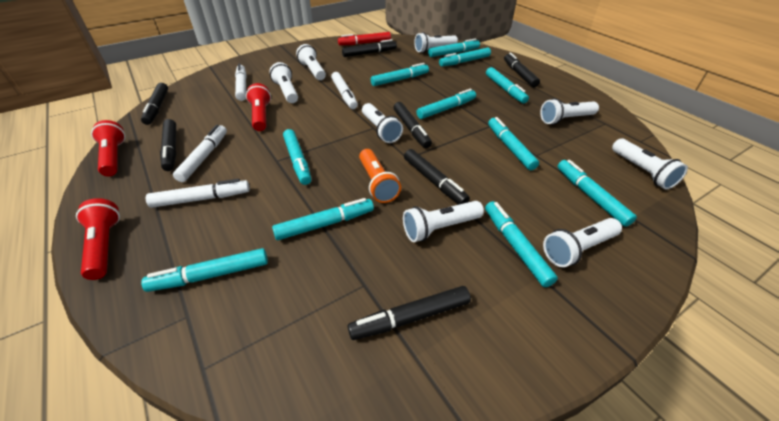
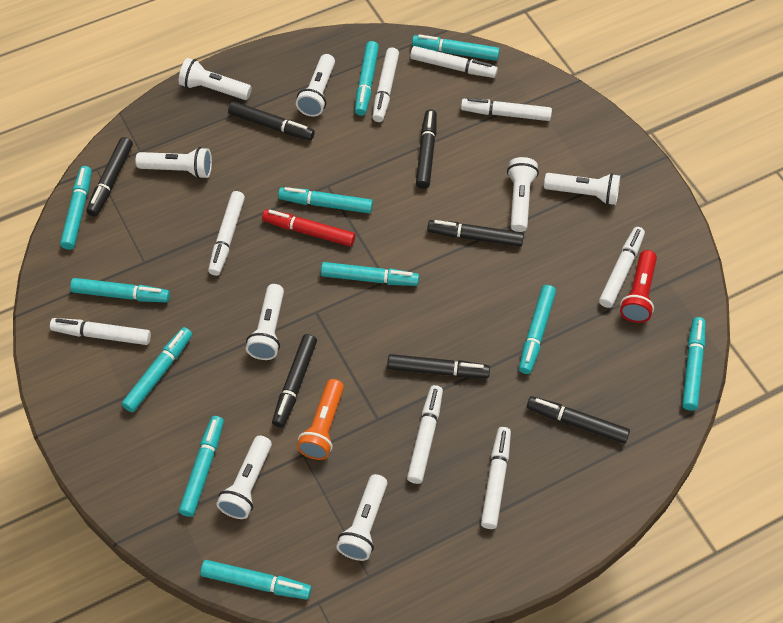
red flashlight: 3 -> 1
white marker: 4 -> 8

